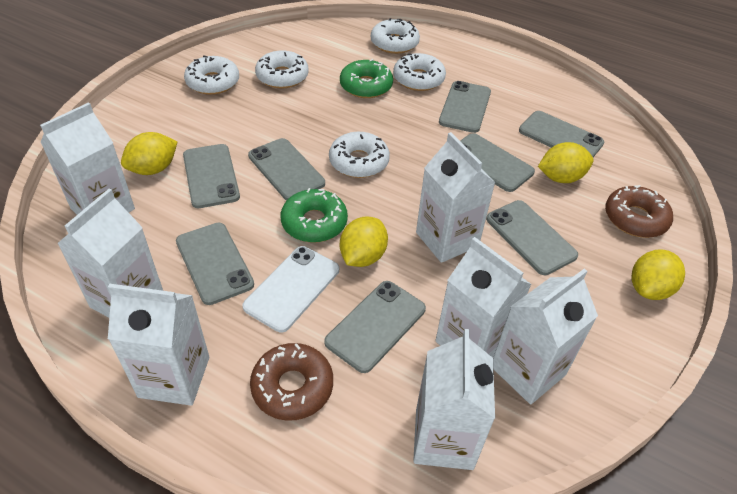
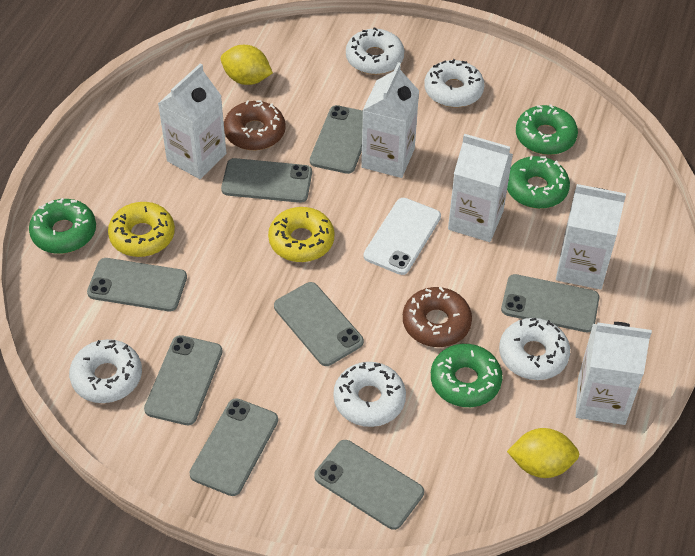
green donut: 2 -> 4
white carton: 7 -> 5
yellow donut: 0 -> 2
yellow lemon: 4 -> 2

